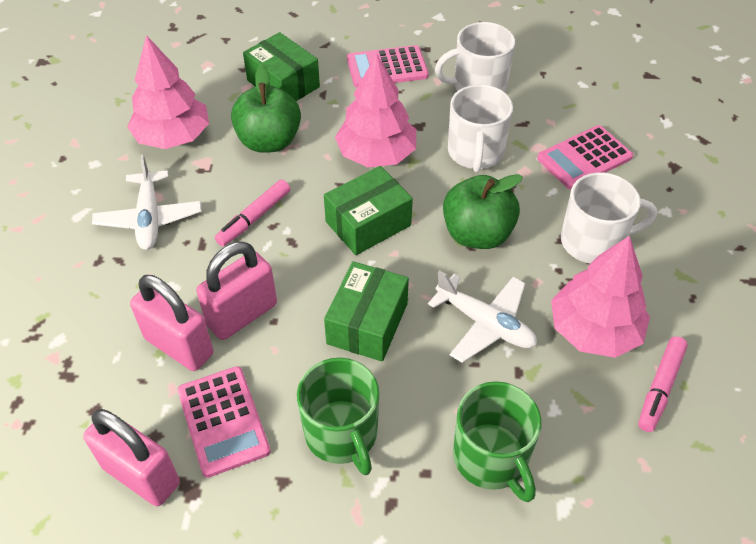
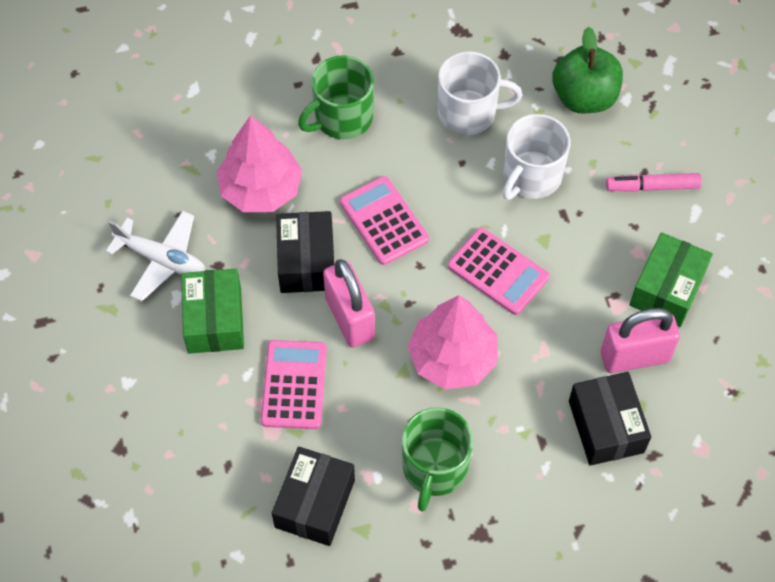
black box: 0 -> 3
green apple: 2 -> 1
green box: 3 -> 2
pink marker: 2 -> 1
pink padlock: 3 -> 2
pink tree: 3 -> 2
white mug: 3 -> 2
white plane: 2 -> 1

